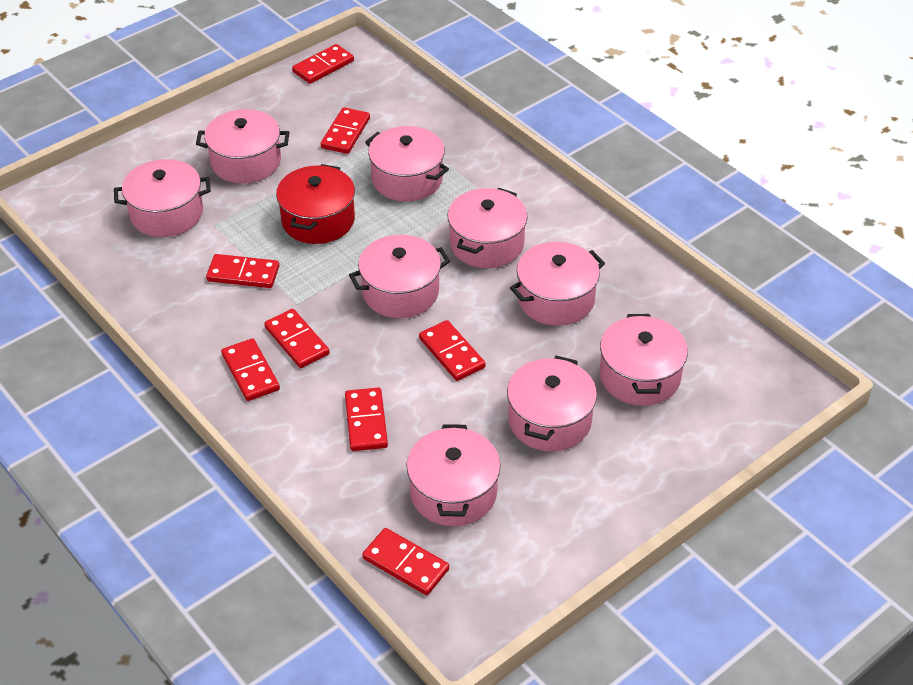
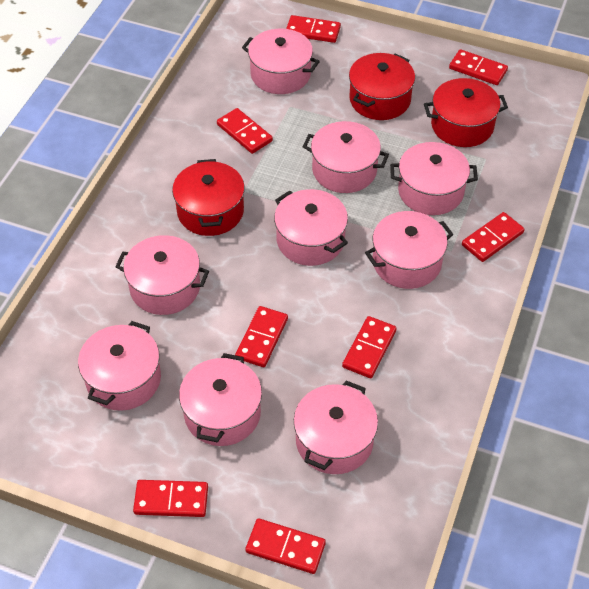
red pot: 1 -> 3

